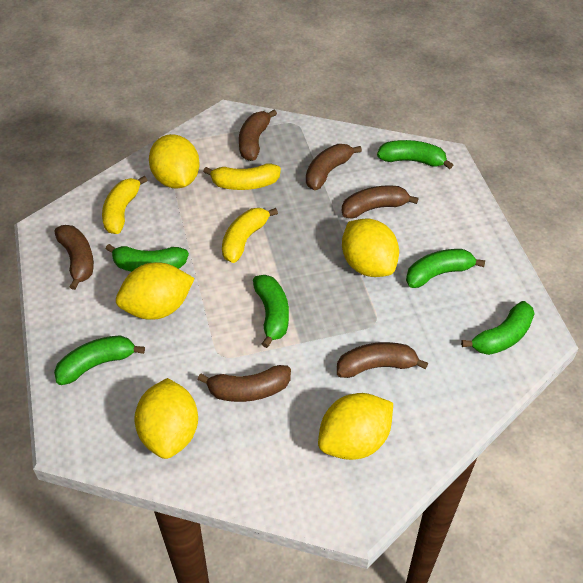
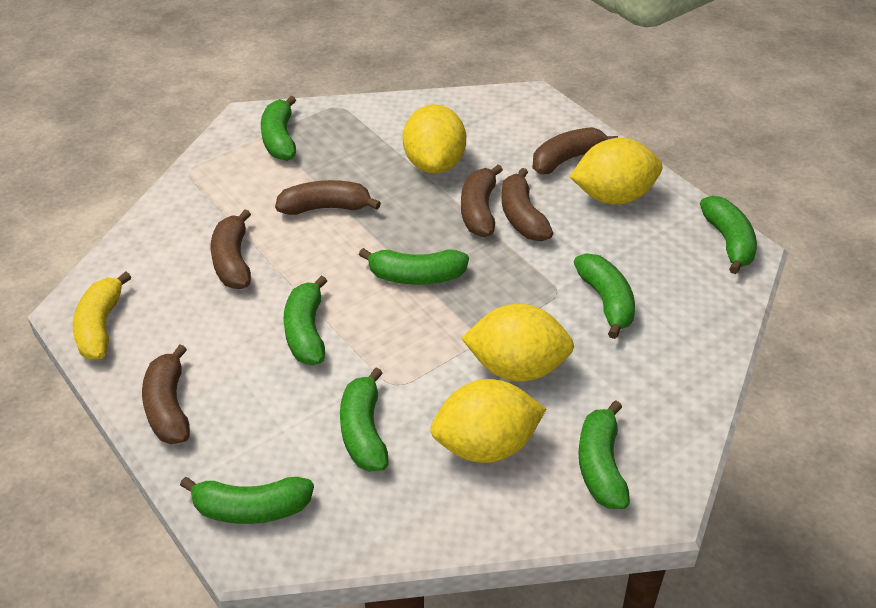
green banana: 6 -> 8
yellow banana: 3 -> 1
yellow lemon: 5 -> 4

